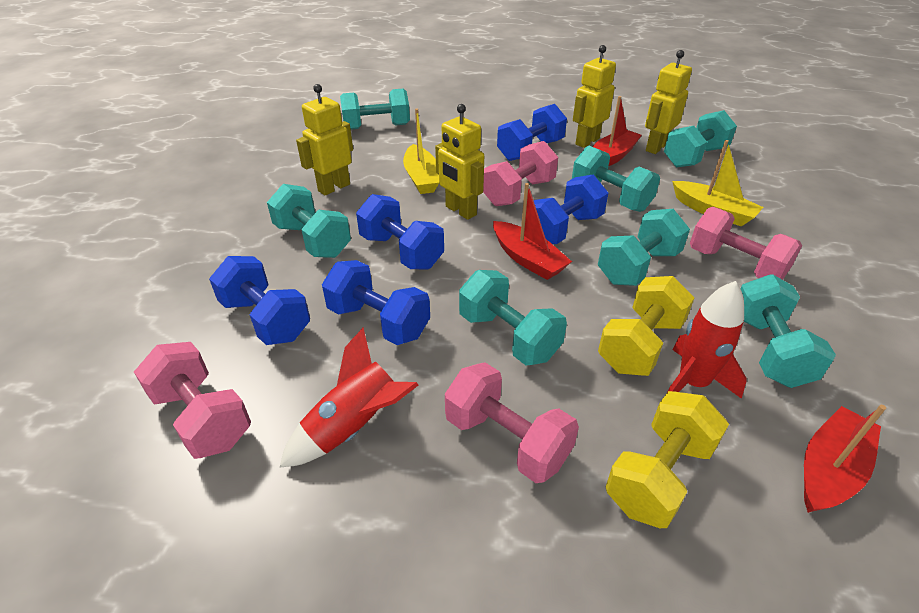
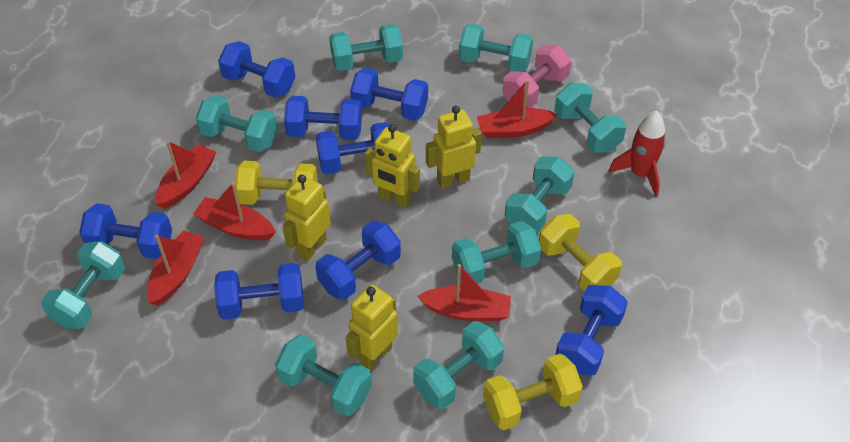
blue dumbbell: 5 -> 8
pink dumbbell: 4 -> 1
red boat: 3 -> 5
red rocket: 2 -> 1
turquoise dumbbell: 7 -> 9
yellow boat: 2 -> 0
yellow dumbbell: 2 -> 3

